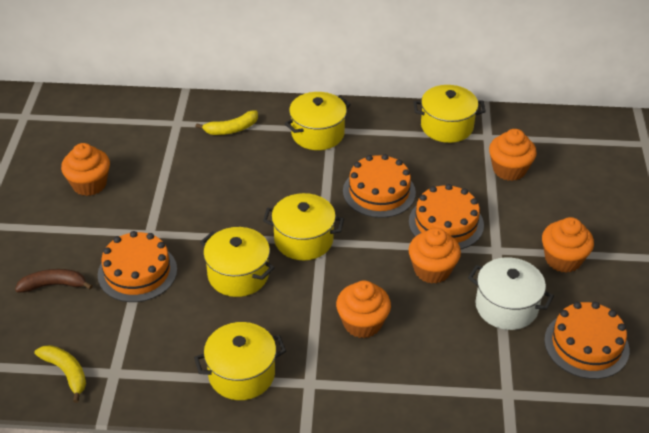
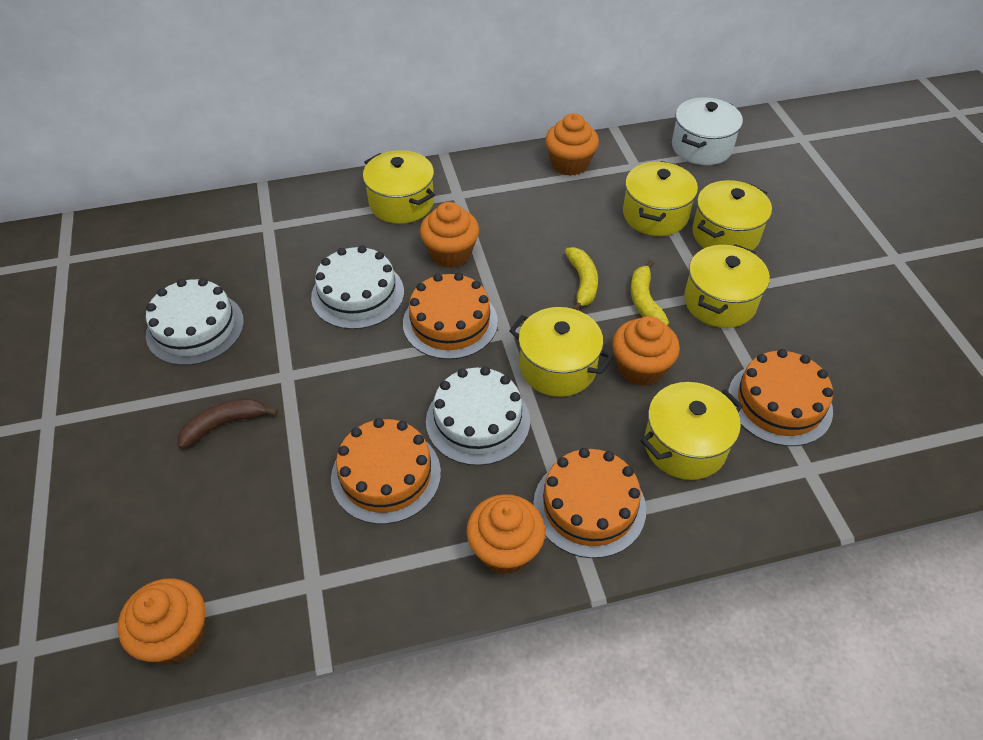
white cake: 0 -> 3
yellow pot: 5 -> 6

